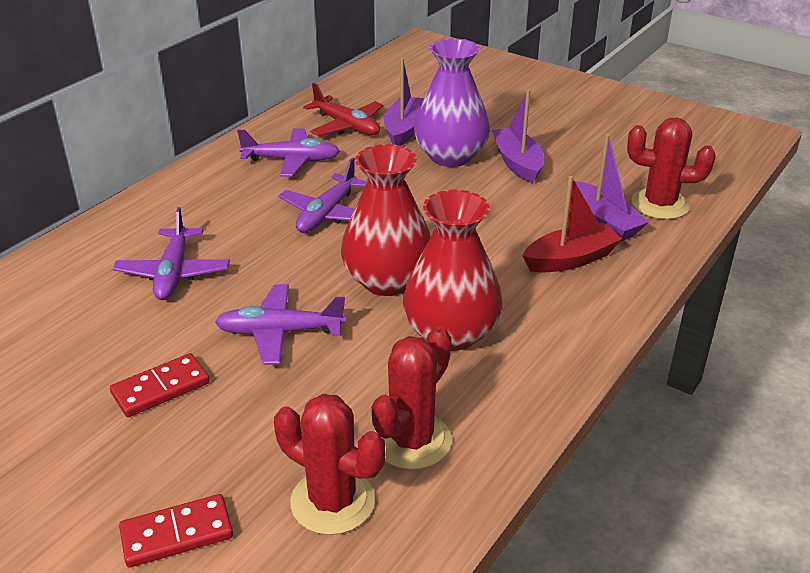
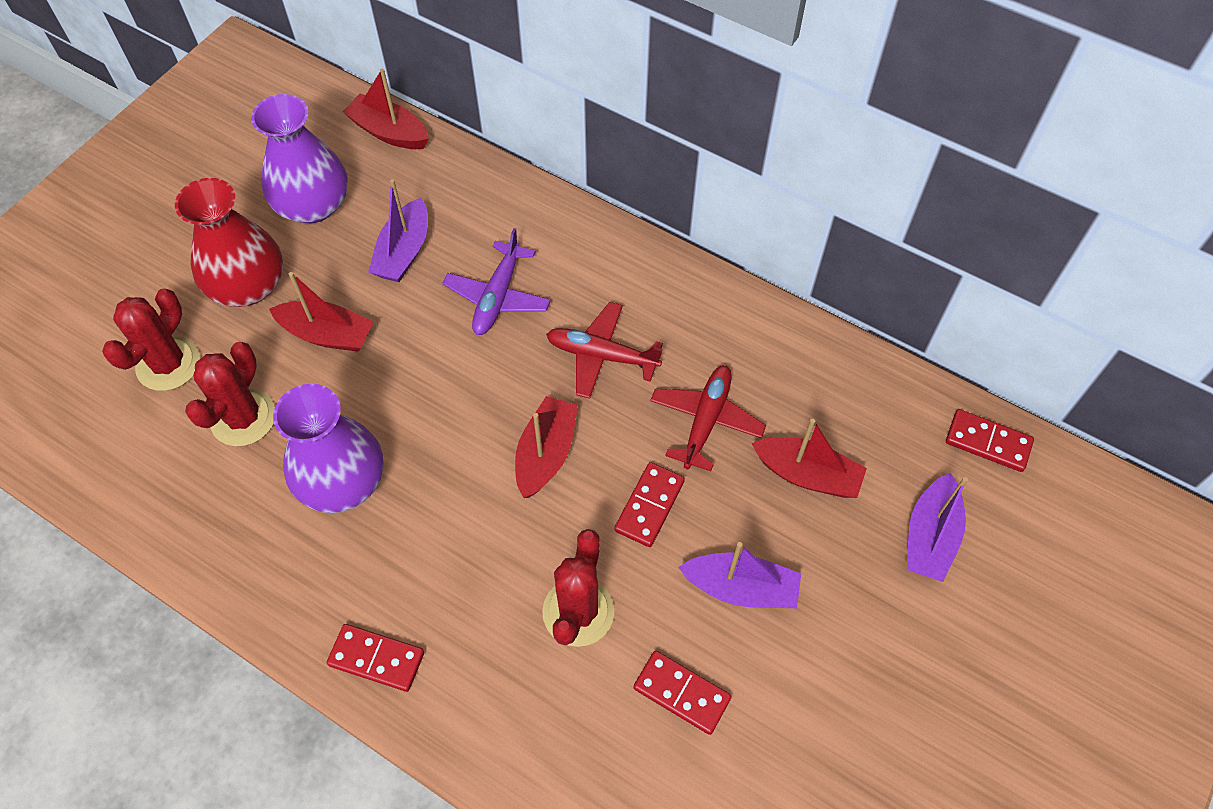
purple plane: 4 -> 1
purple vase: 1 -> 2
red boat: 1 -> 4
red domino: 2 -> 4
red plane: 1 -> 2
red vase: 2 -> 1

